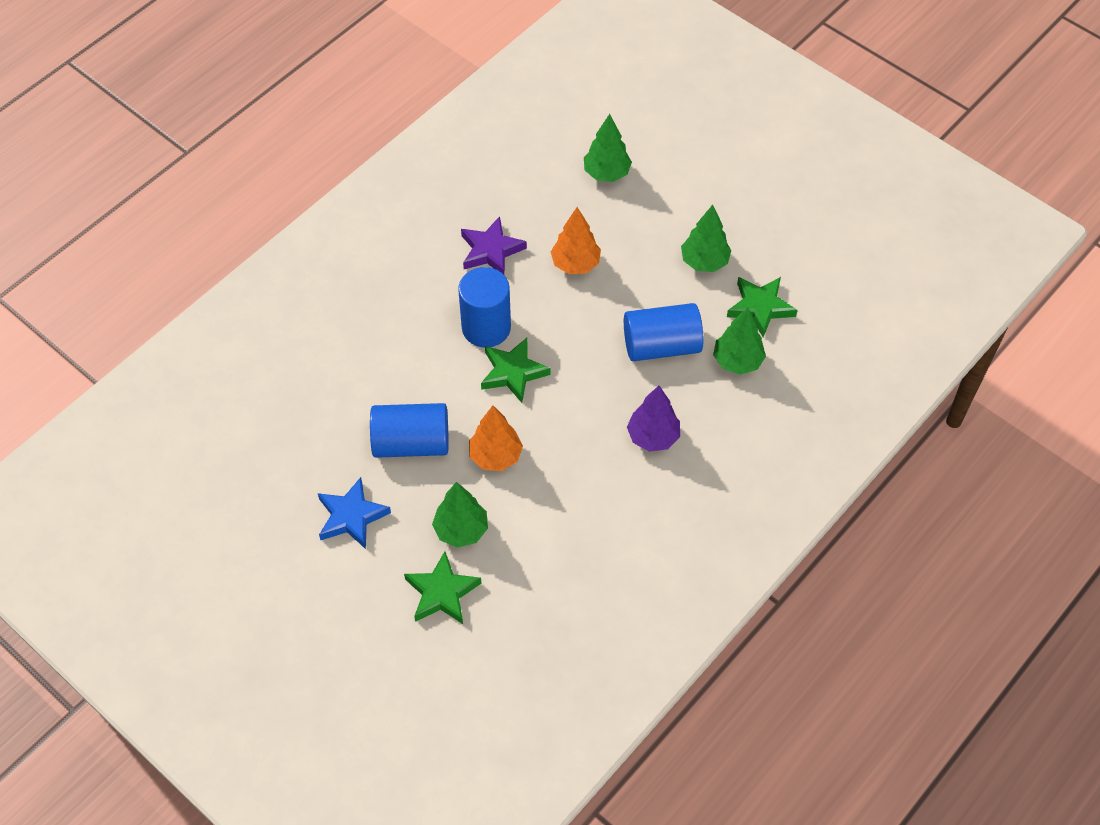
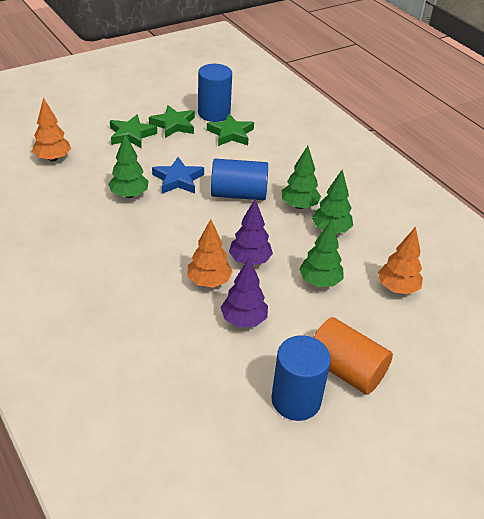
orange cylinder: 0 -> 1
orange tree: 2 -> 3
purple star: 1 -> 0
purple tree: 1 -> 2

